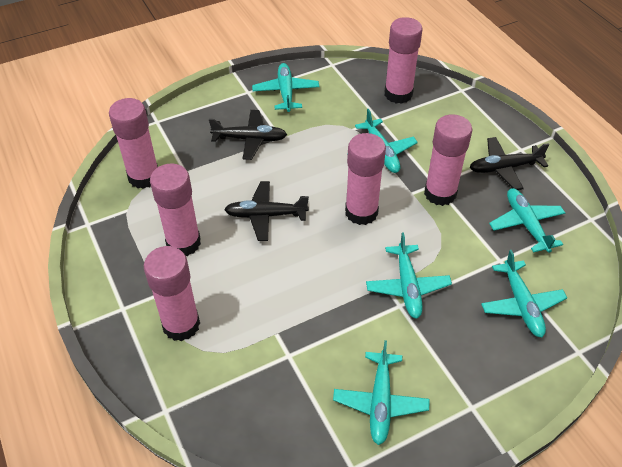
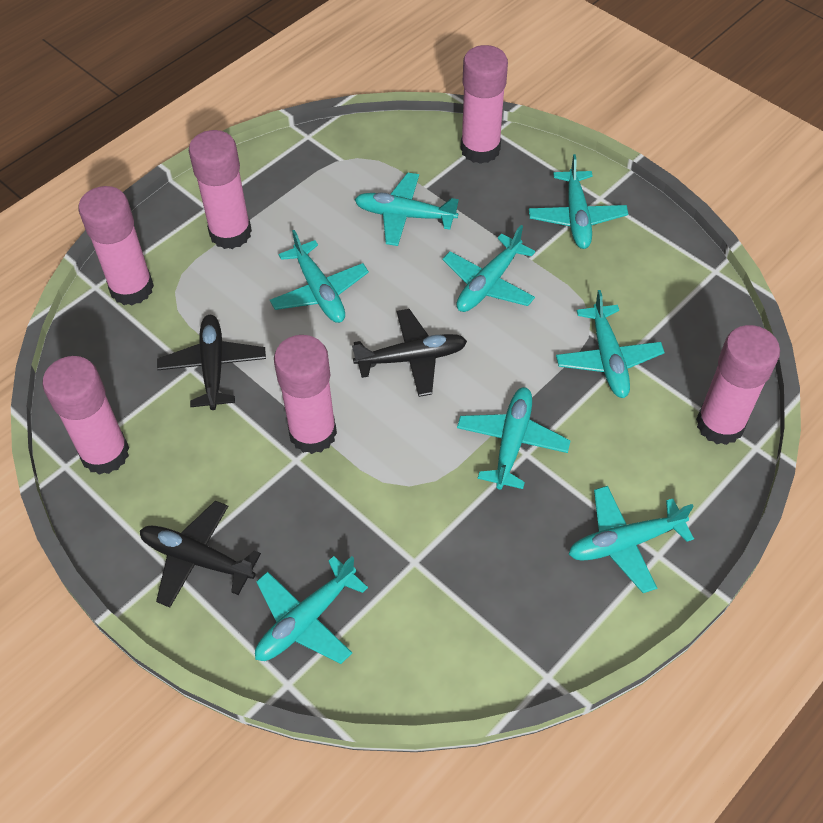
turquoise plane: 6 -> 8

